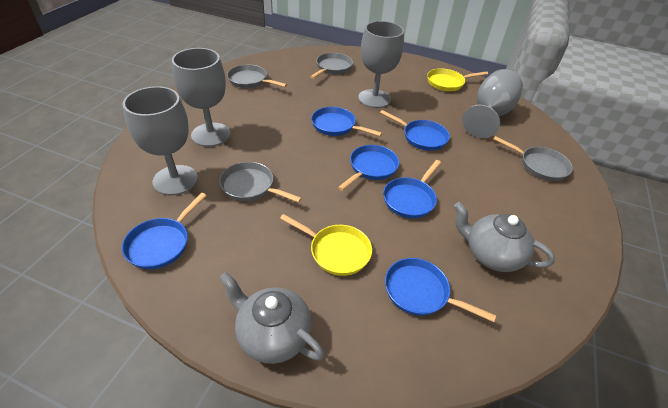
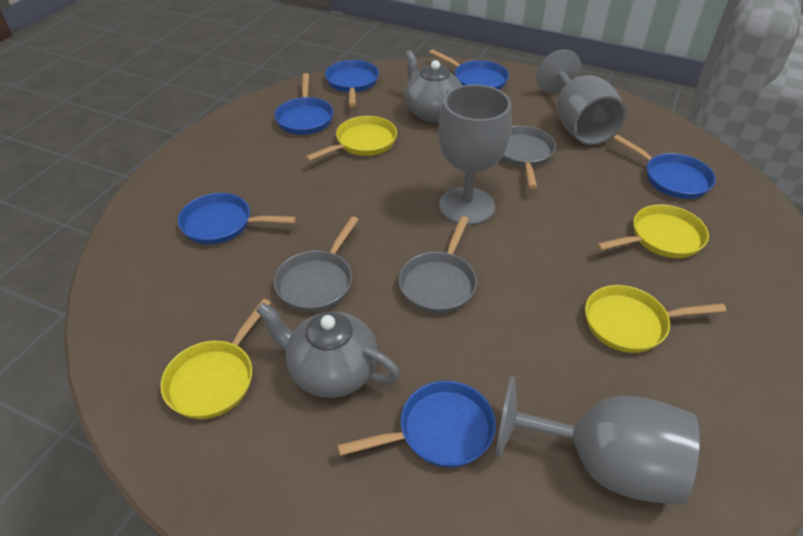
grey goblet: 4 -> 3
grey pan: 4 -> 3
yellow pan: 2 -> 4

